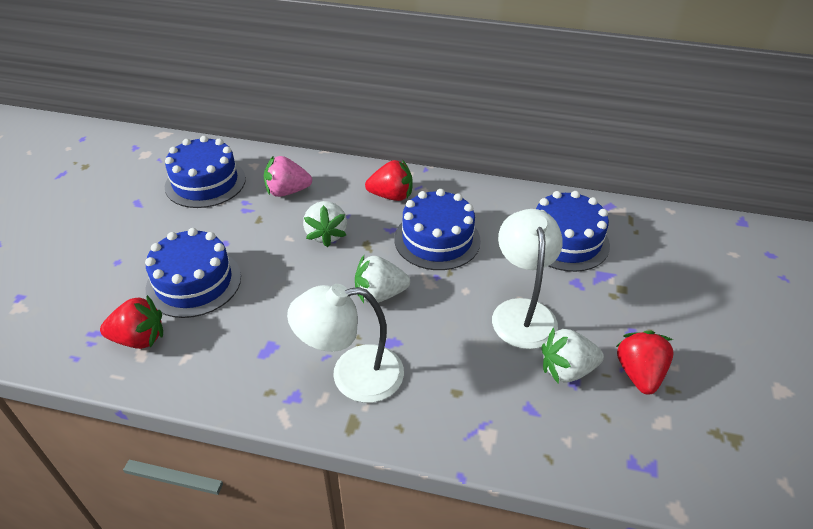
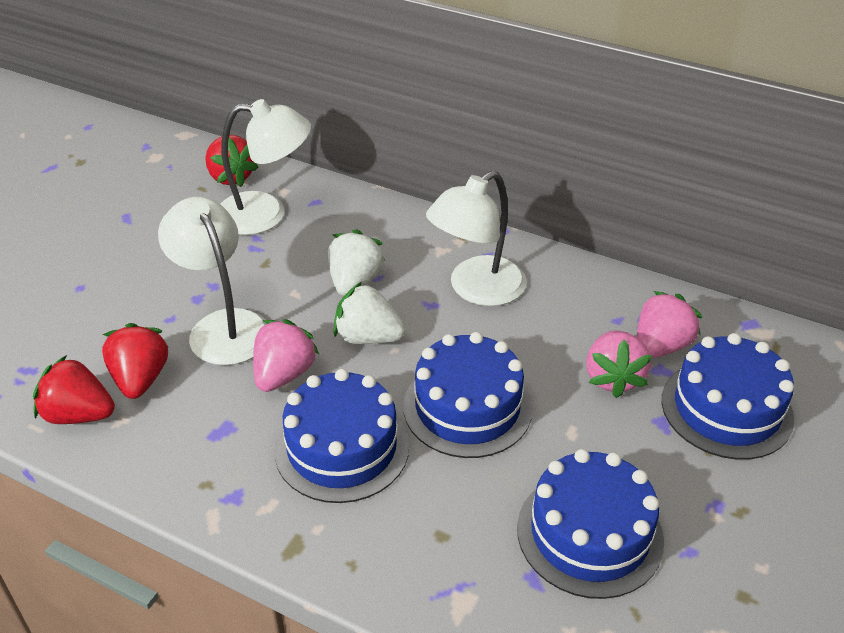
pink strawberry: 1 -> 3
white lamp: 2 -> 3
white strawberry: 3 -> 2

